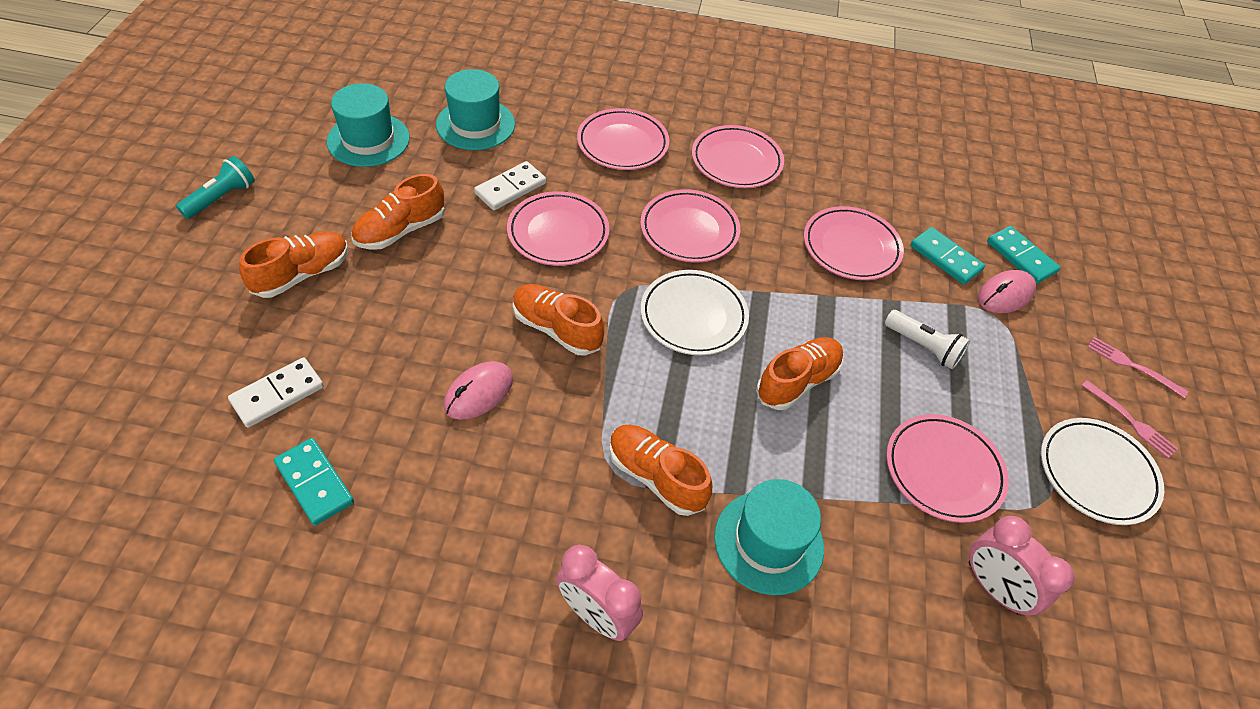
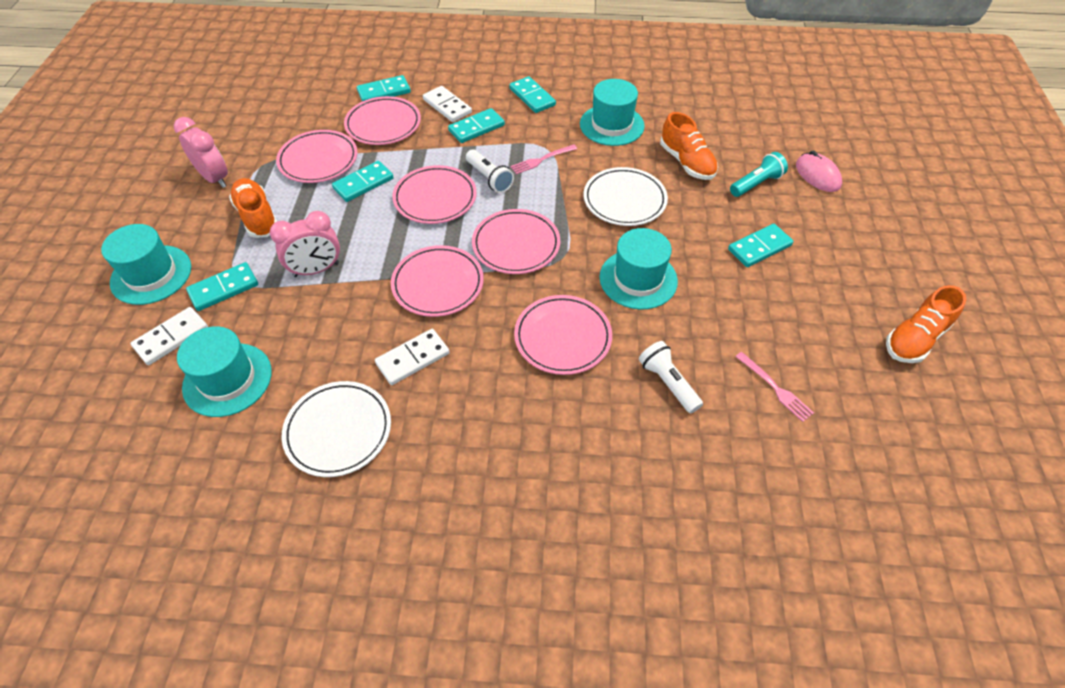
orange shoe: 5 -> 3
pink mouse: 2 -> 1
turquoise domino: 3 -> 6
turquoise hat: 3 -> 4
white domino: 2 -> 3
white flashlight: 1 -> 2

